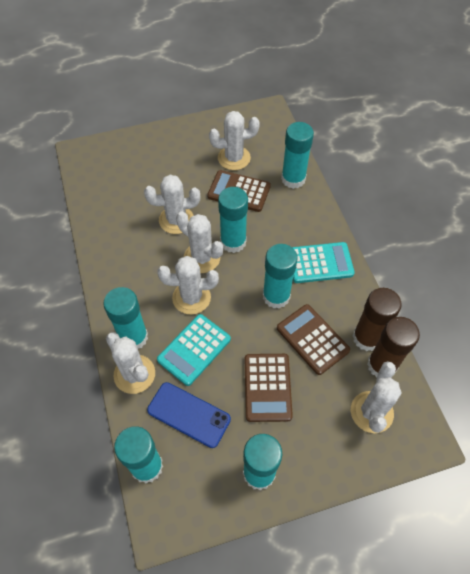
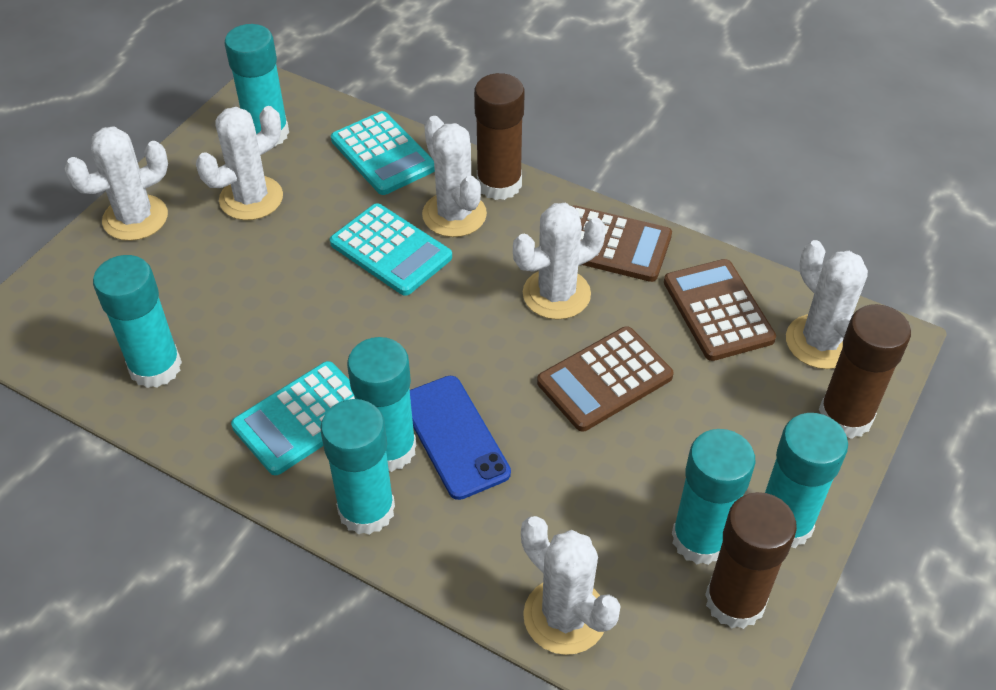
brown glue stick: 2 -> 3
turquoise calculator: 2 -> 3

